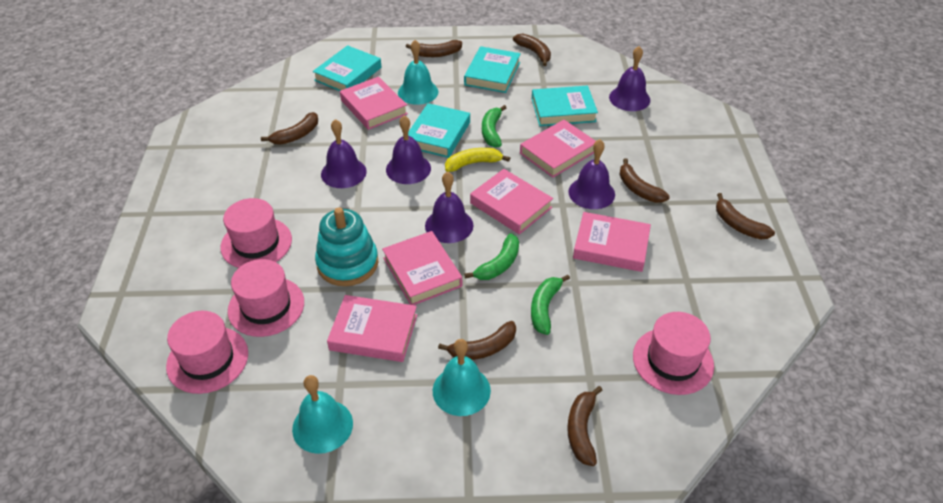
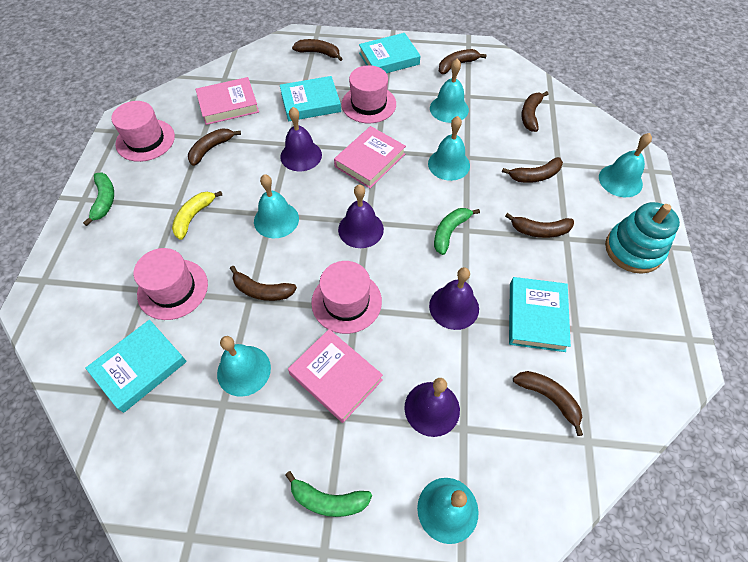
brown banana: 7 -> 8
pink book: 6 -> 3
purple bell: 5 -> 4
turquoise bell: 3 -> 6

